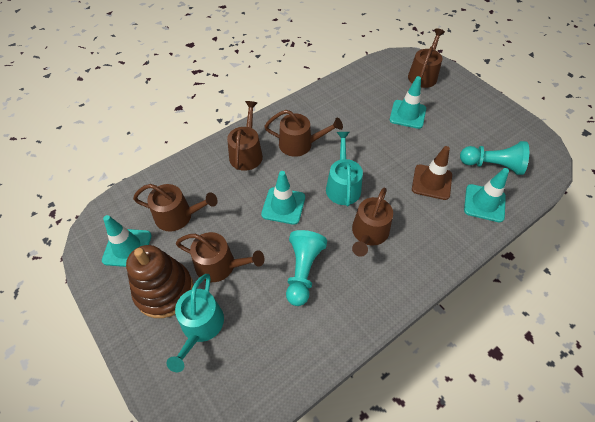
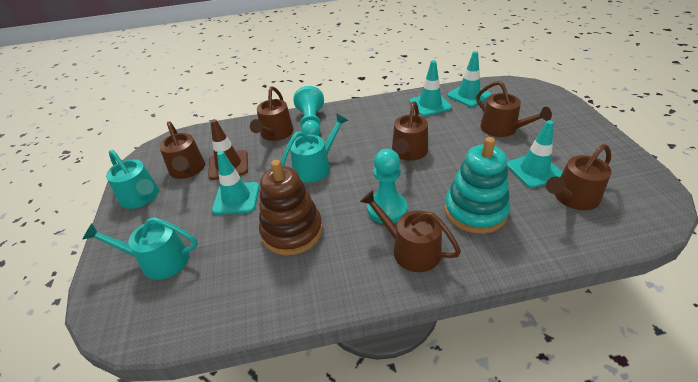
turquoise stacking toy: 0 -> 1
turquoise watering can: 2 -> 3

